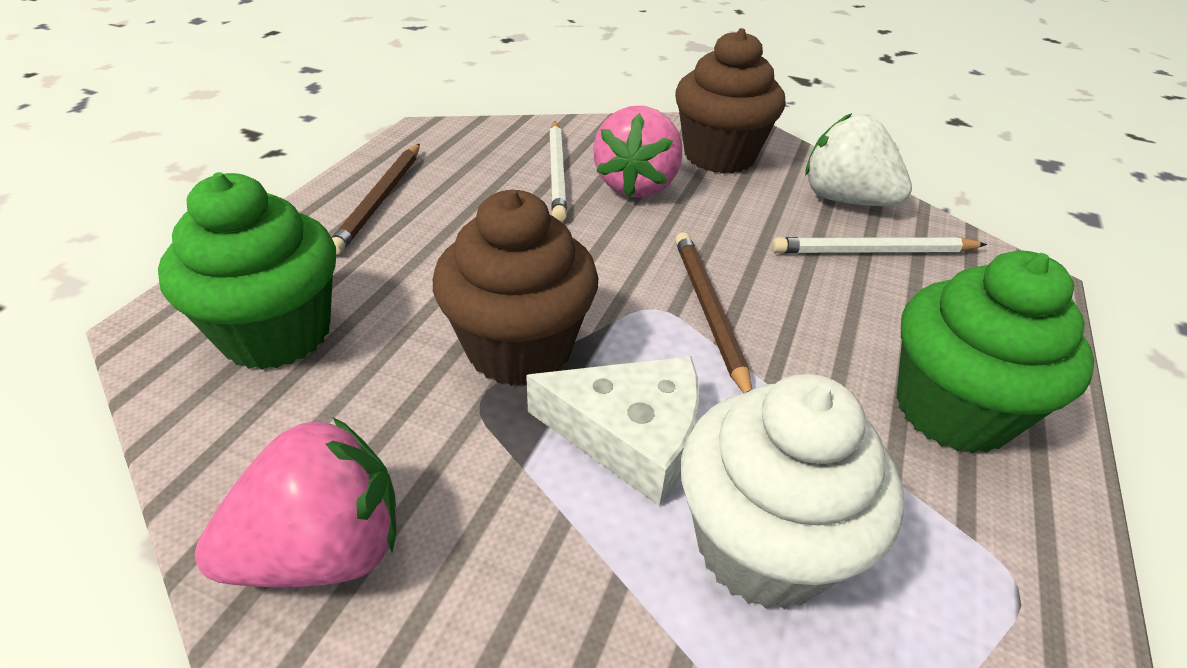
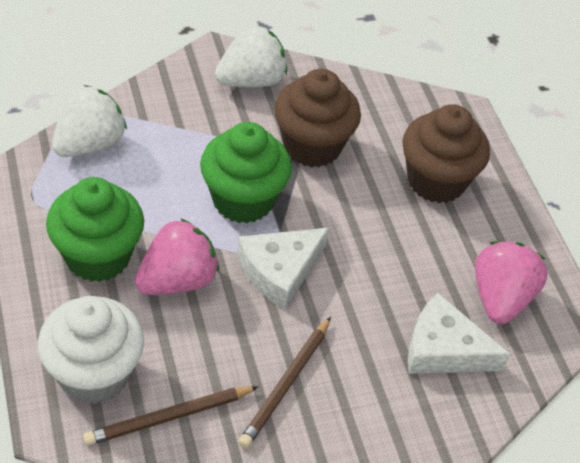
white cheese: 1 -> 2
white pencil: 2 -> 0
white strawberry: 1 -> 2

